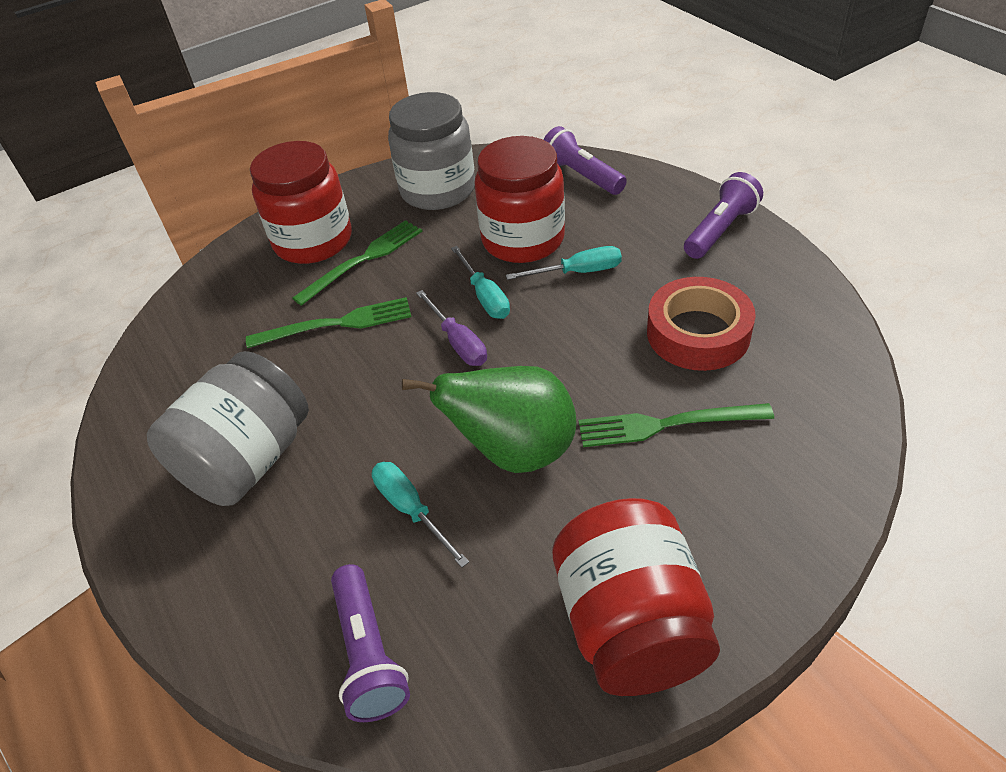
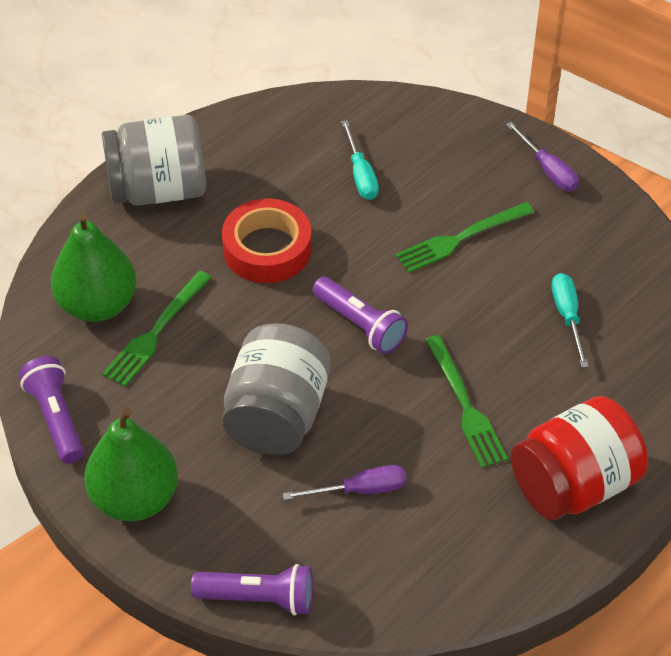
green pear: 1 -> 2
purple screwdriver: 1 -> 2
red jar: 3 -> 1
turquoise screwdriver: 3 -> 2

